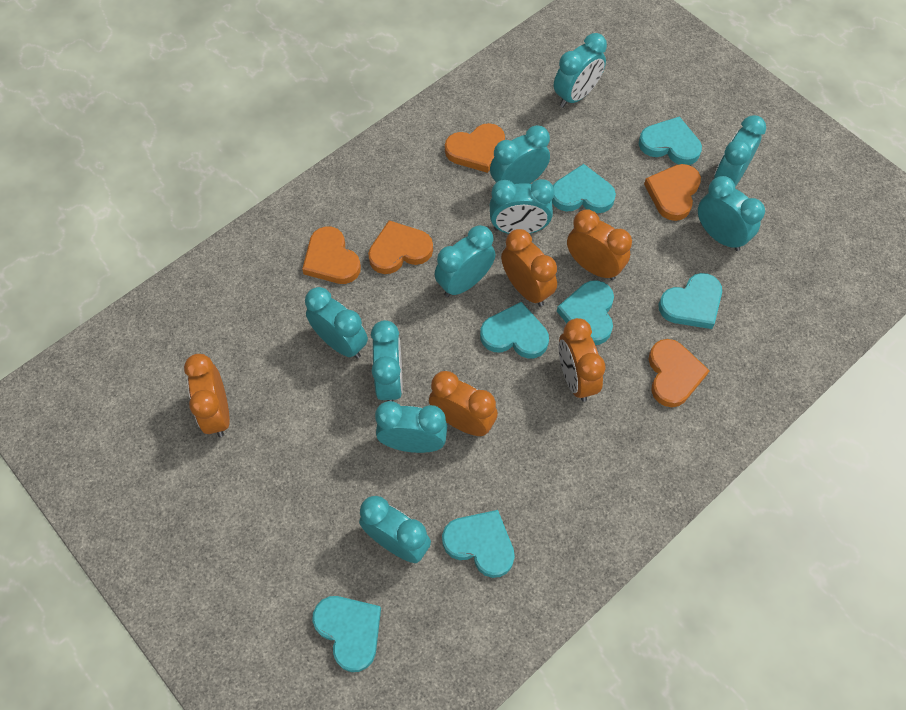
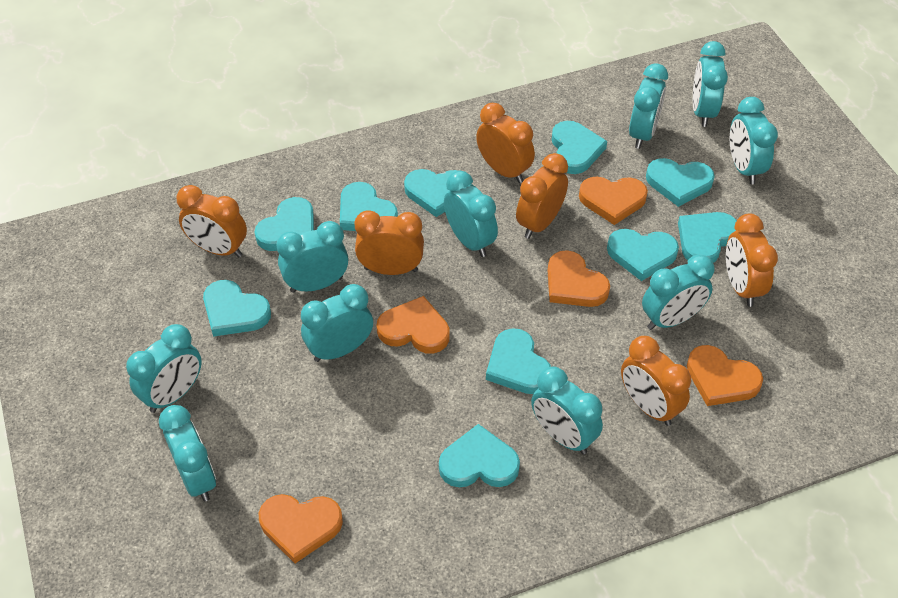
orange clock: 5 -> 6
turquoise heart: 7 -> 10

